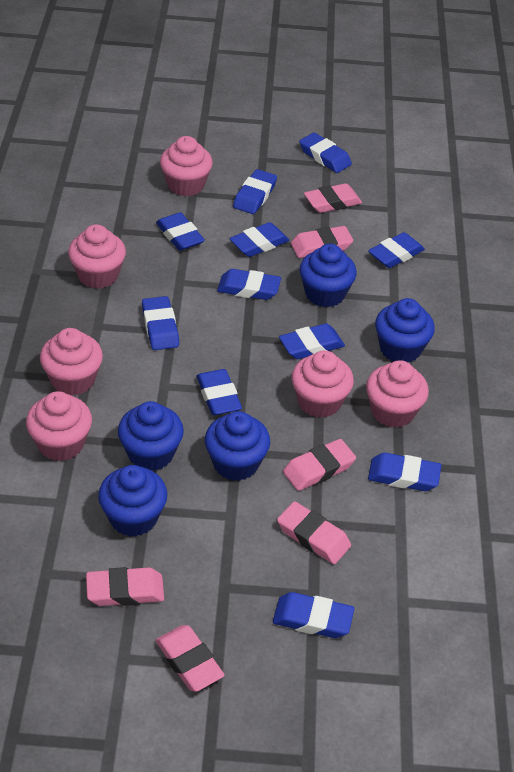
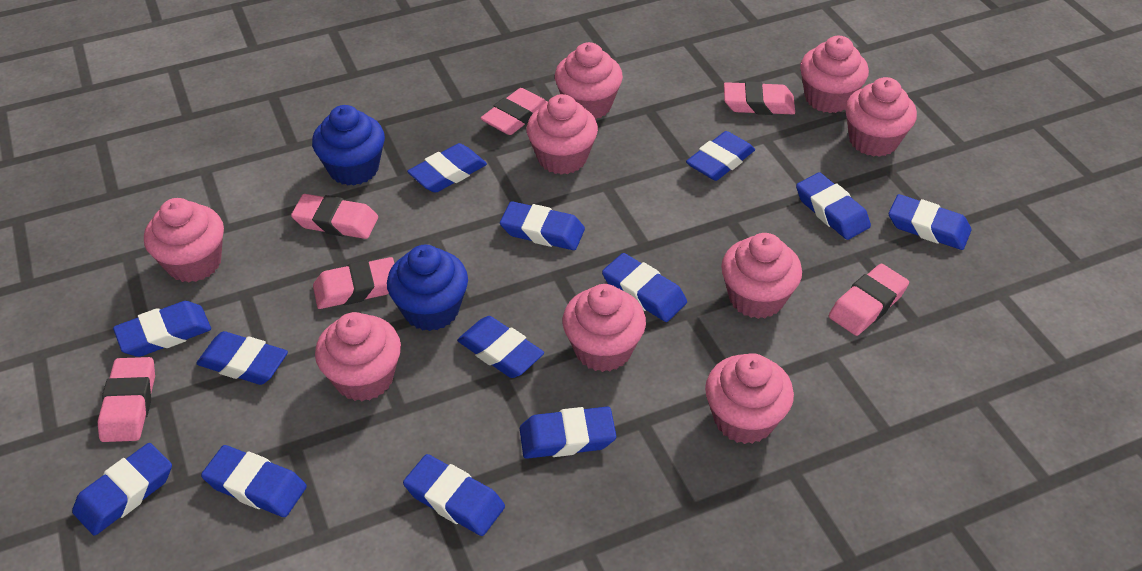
blue cupcake: 5 -> 2
blue eraser: 11 -> 13
pink cupcake: 6 -> 9

